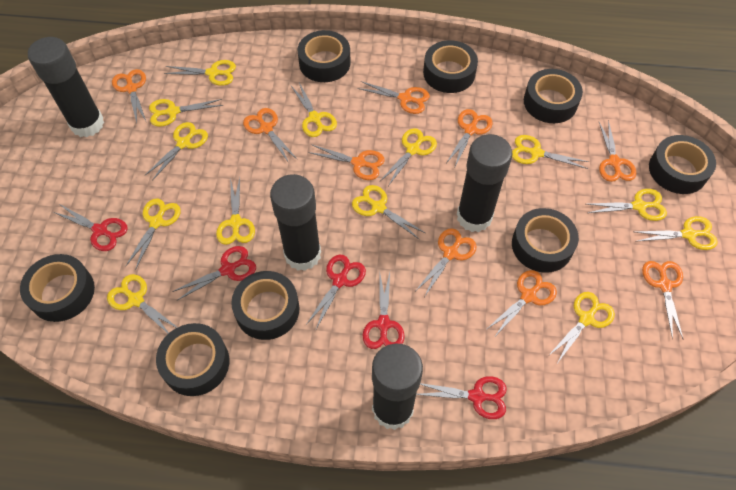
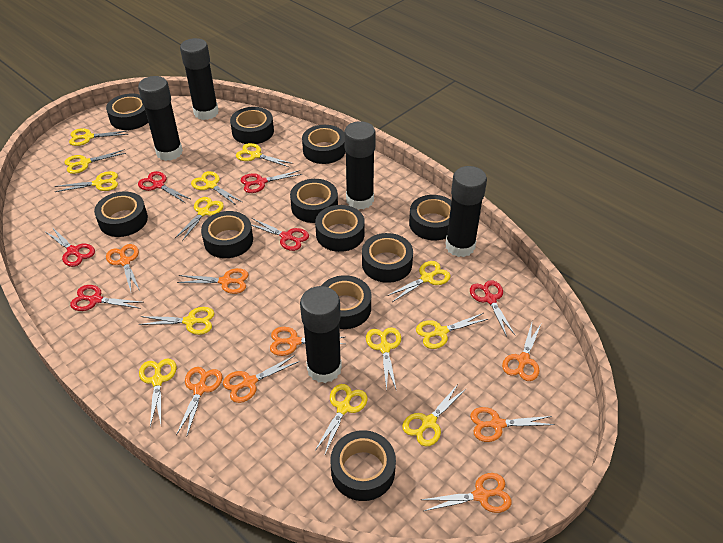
black glue stick: 4 -> 5
black tape: 8 -> 11
orange scissors: 9 -> 8
red scissors: 5 -> 6

